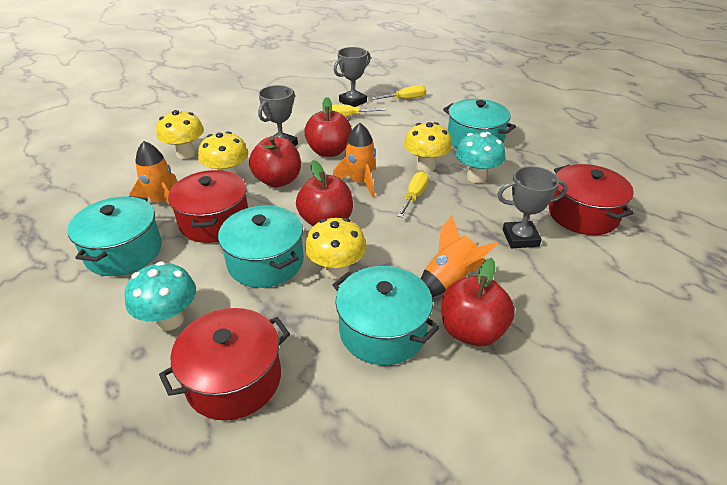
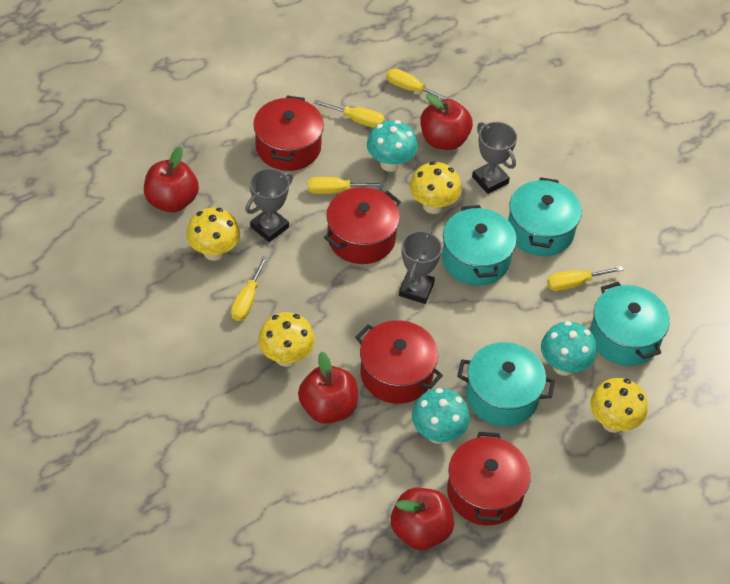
orange rocket: 3 -> 0
red pot: 3 -> 4
turquoise mushroom: 2 -> 3
yellow screwdriver: 3 -> 5

